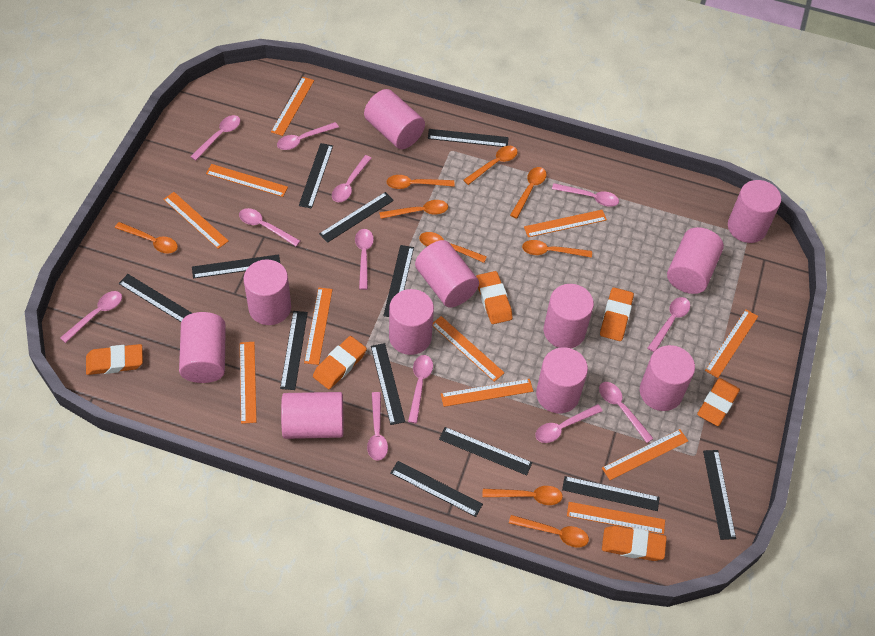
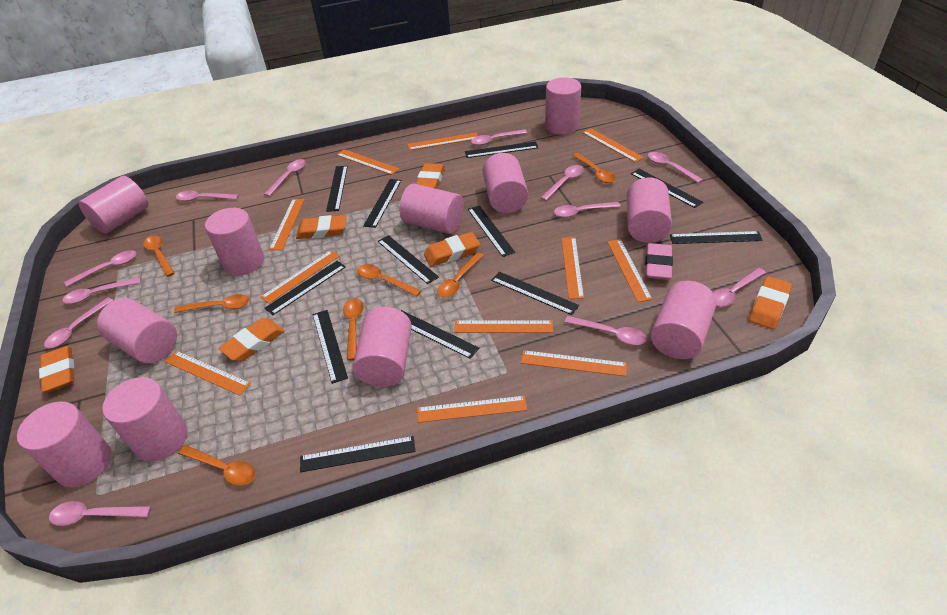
orange spoon: 9 -> 7
pink eraser: 0 -> 1

